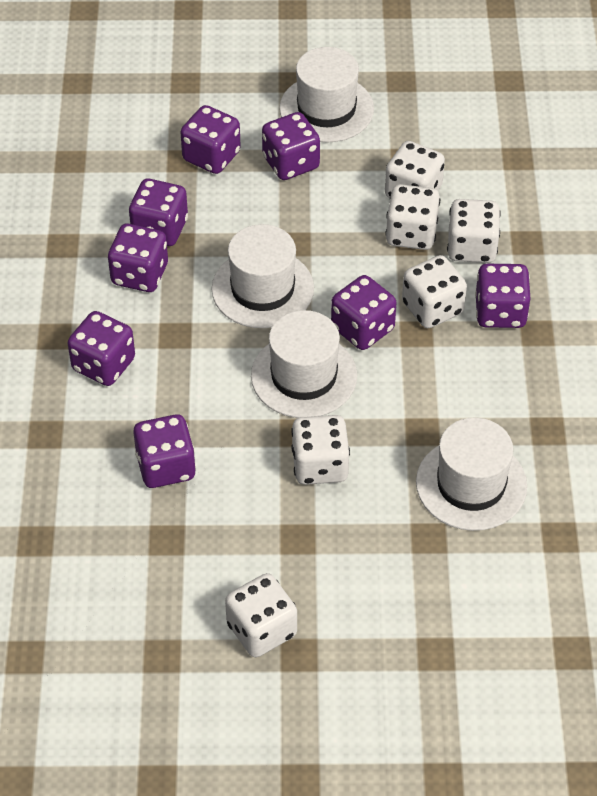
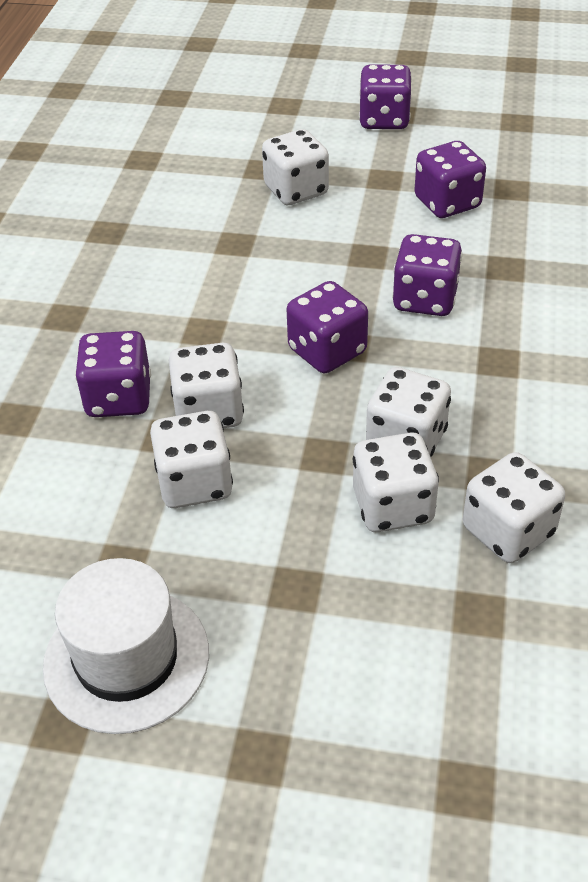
purple dice: 8 -> 5
white hat: 4 -> 1

